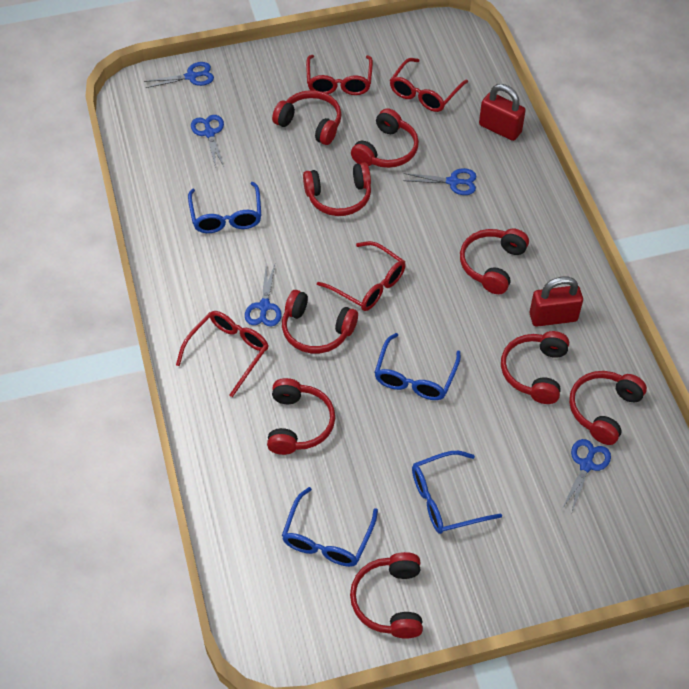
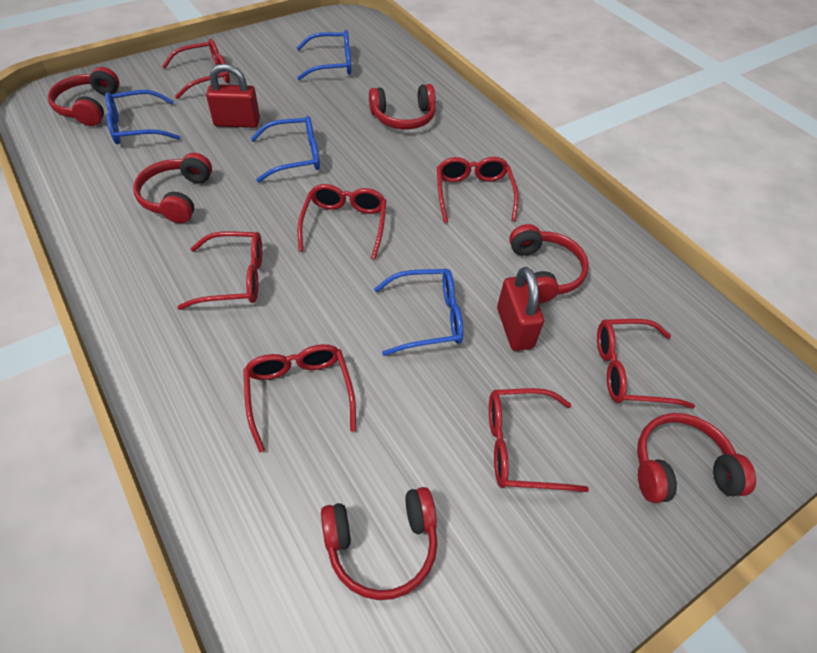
blue scissors: 5 -> 0
red glasses: 4 -> 7
red headphones: 9 -> 6

